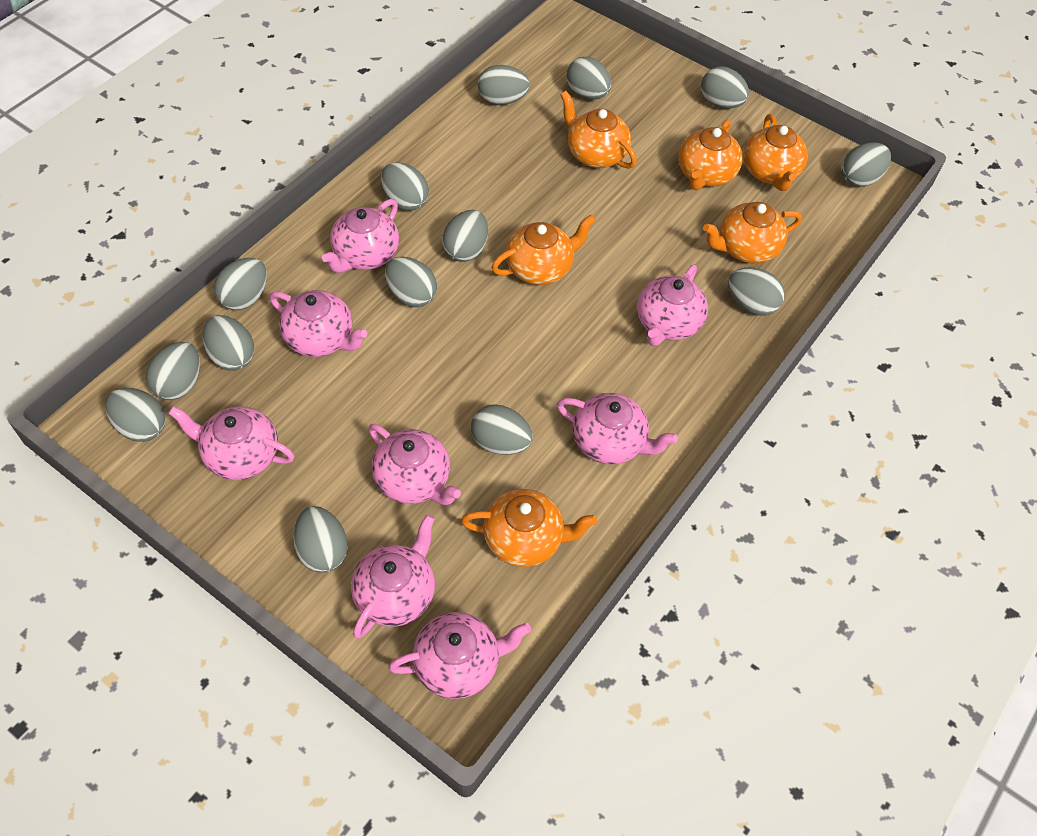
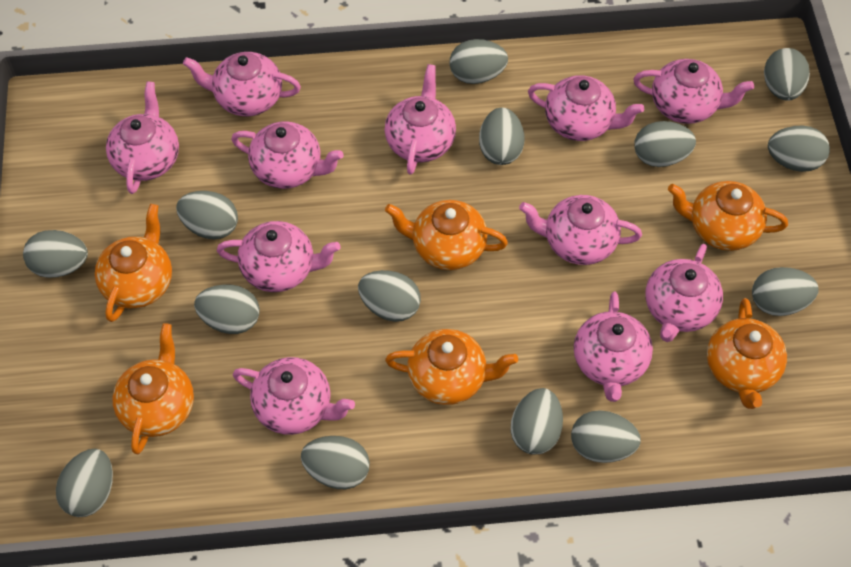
pink teapot: 8 -> 11

